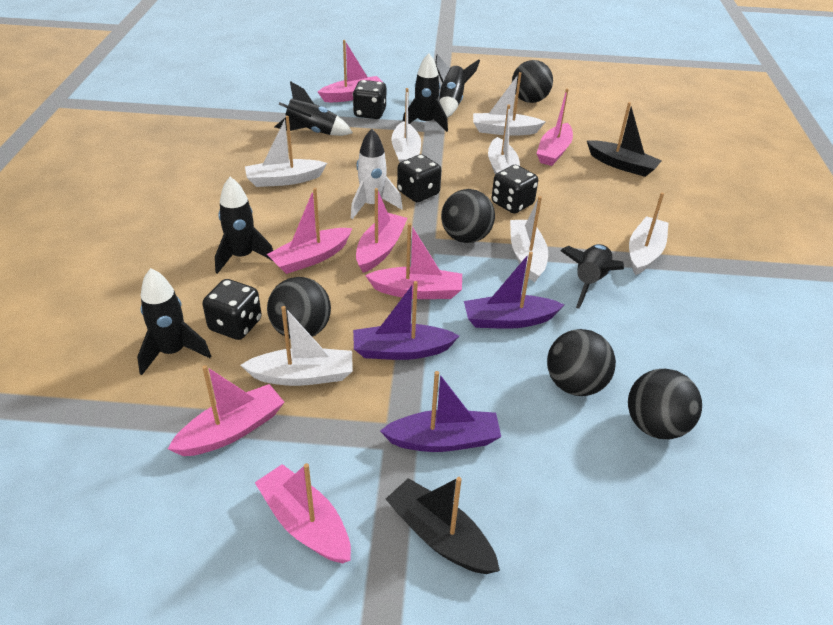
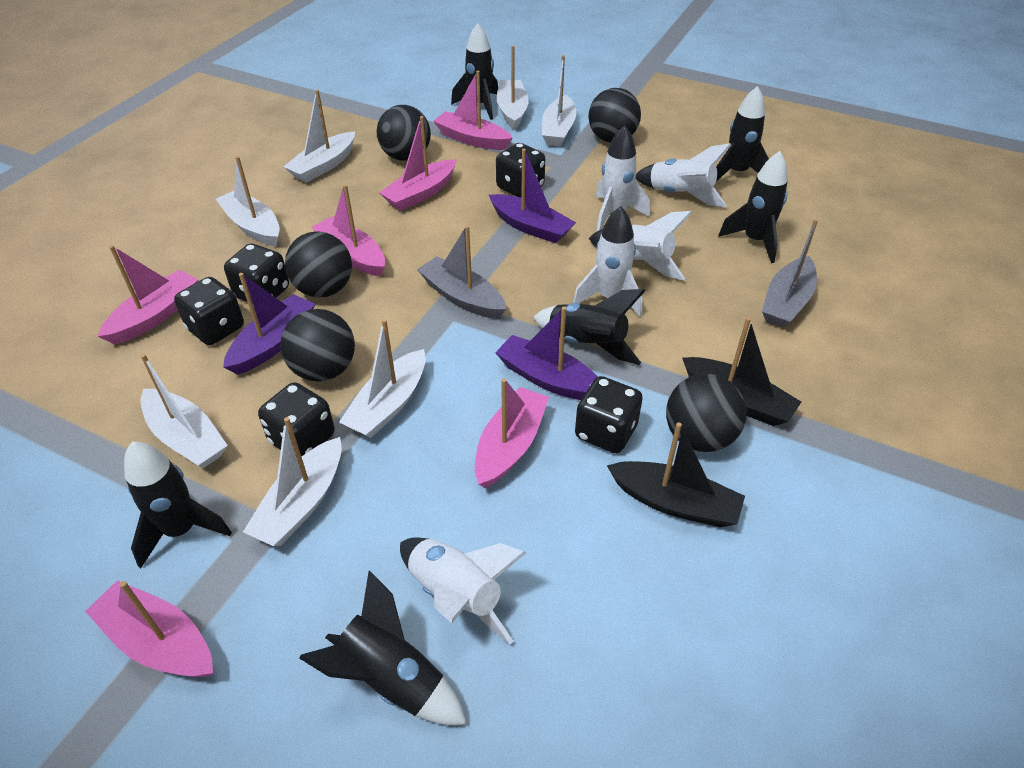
black dice: 4 -> 5
grey boat: 0 -> 2
pink boat: 7 -> 6
white rocket: 1 -> 5

